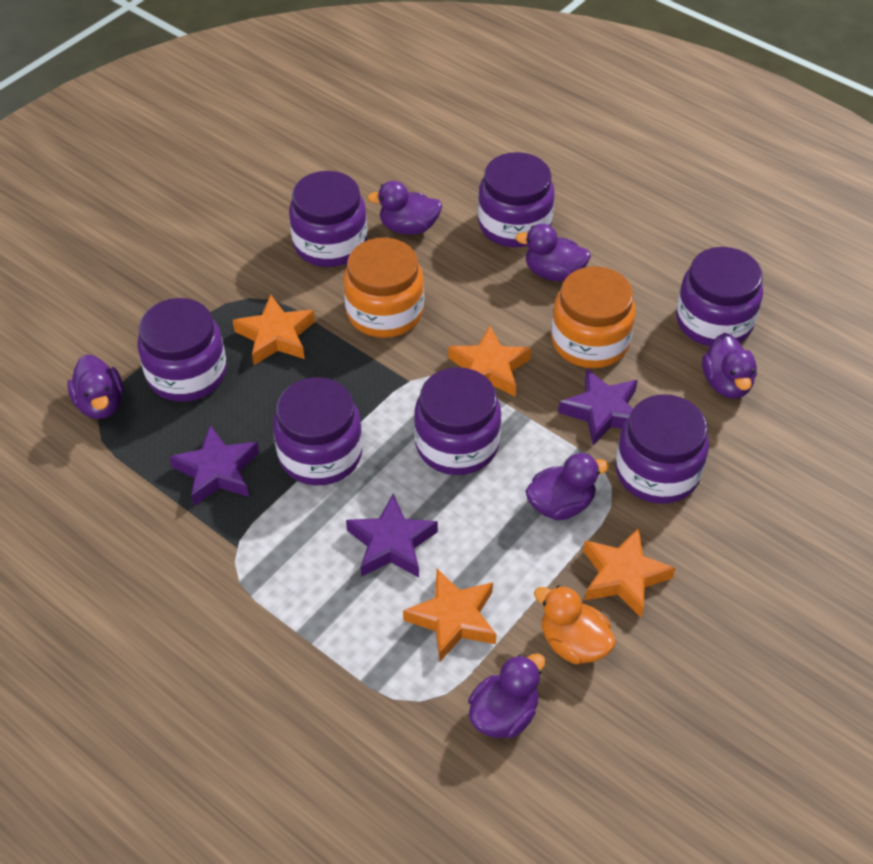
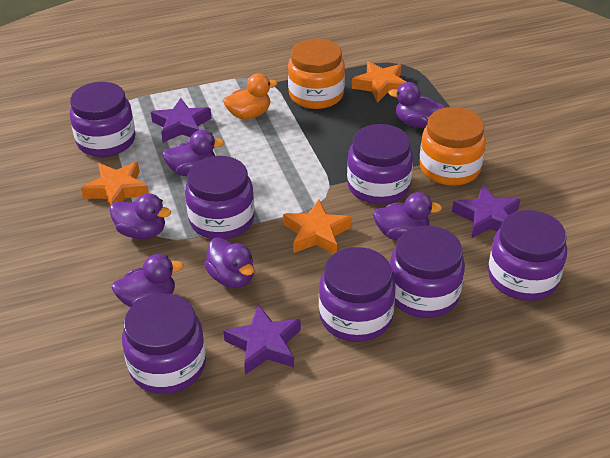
orange star: 4 -> 3

